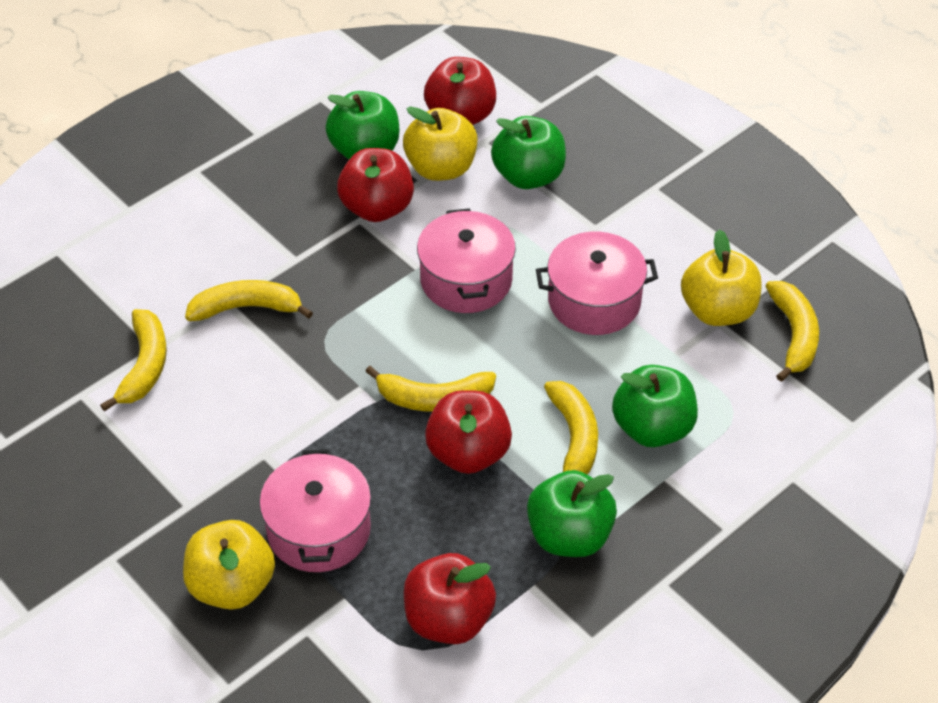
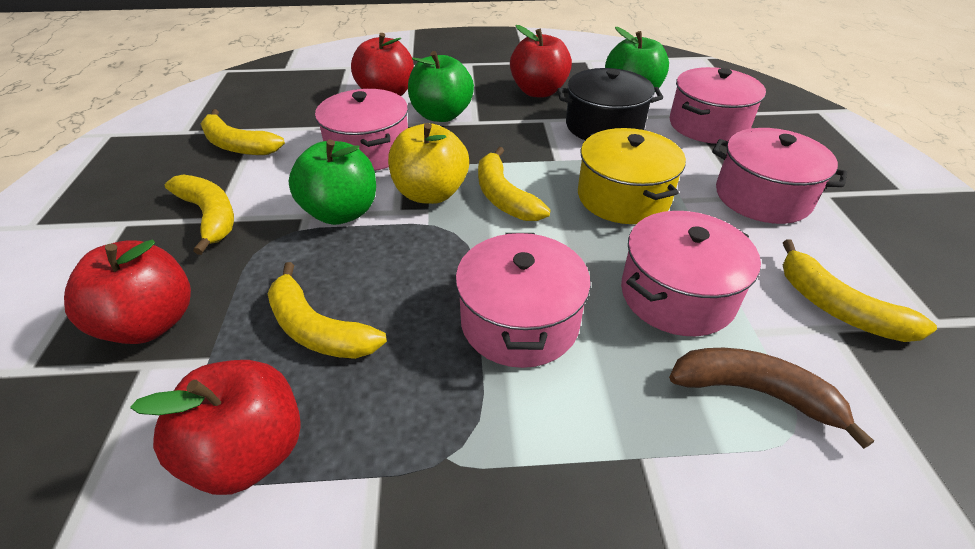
black pot: 0 -> 1
brown banana: 0 -> 1
green apple: 4 -> 3
pink pot: 3 -> 5
yellow apple: 3 -> 1
yellow pot: 0 -> 1

